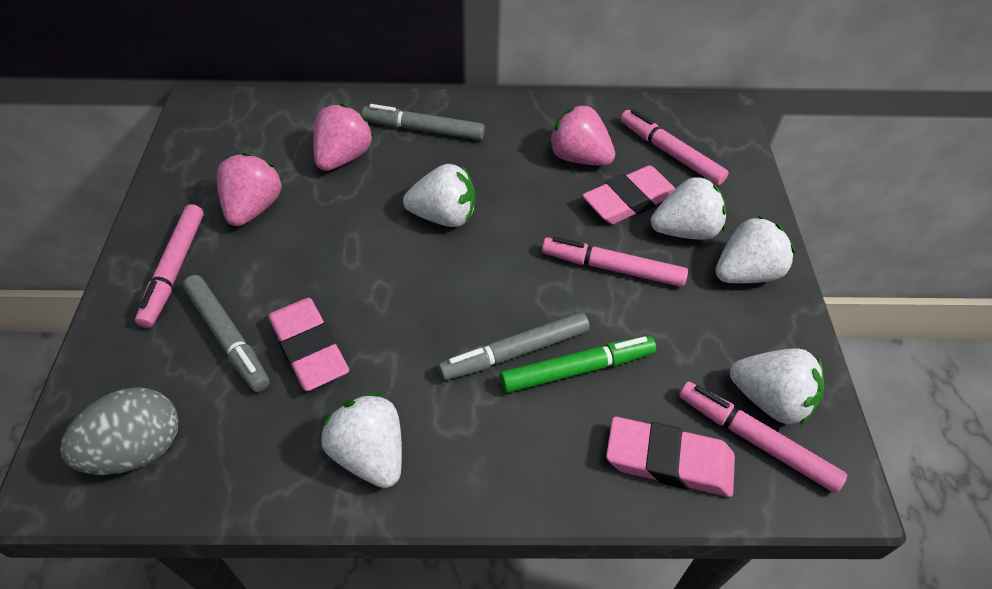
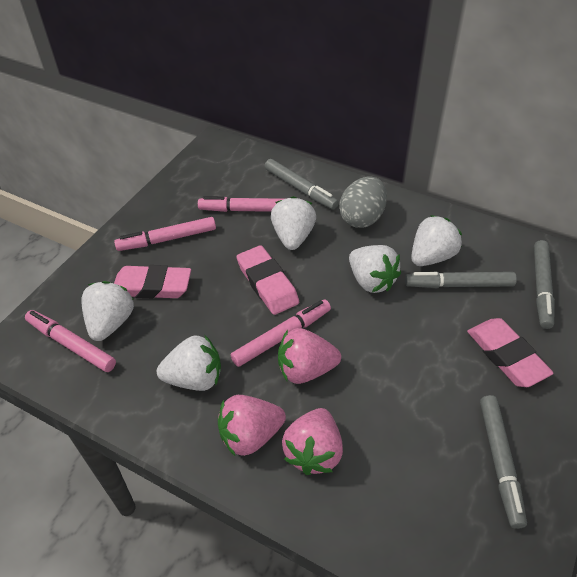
green marker: 1 -> 0
grey marker: 3 -> 4

